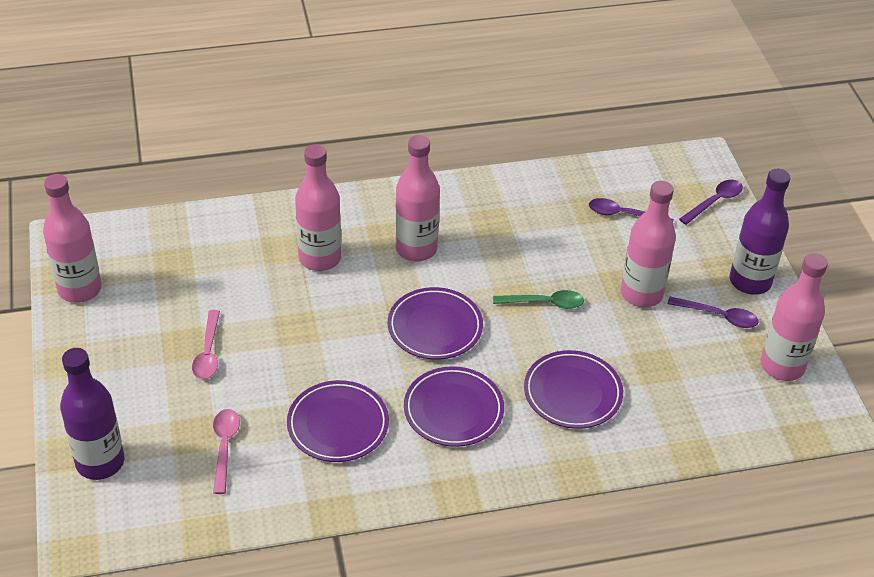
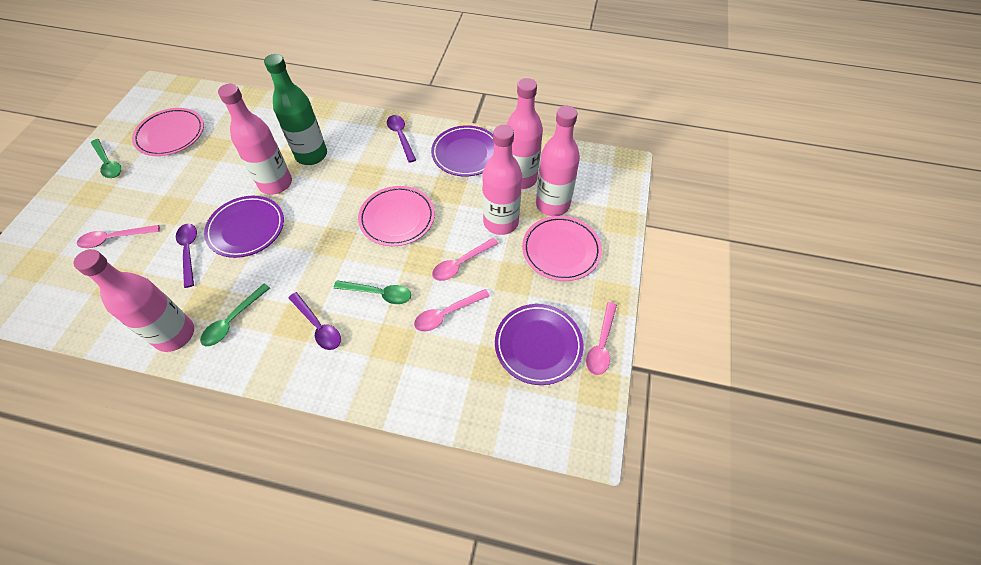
green bottle: 0 -> 1
green spoon: 1 -> 3
pink plate: 0 -> 3
pink spoon: 2 -> 4
purple bottle: 2 -> 0
purple plate: 4 -> 3

